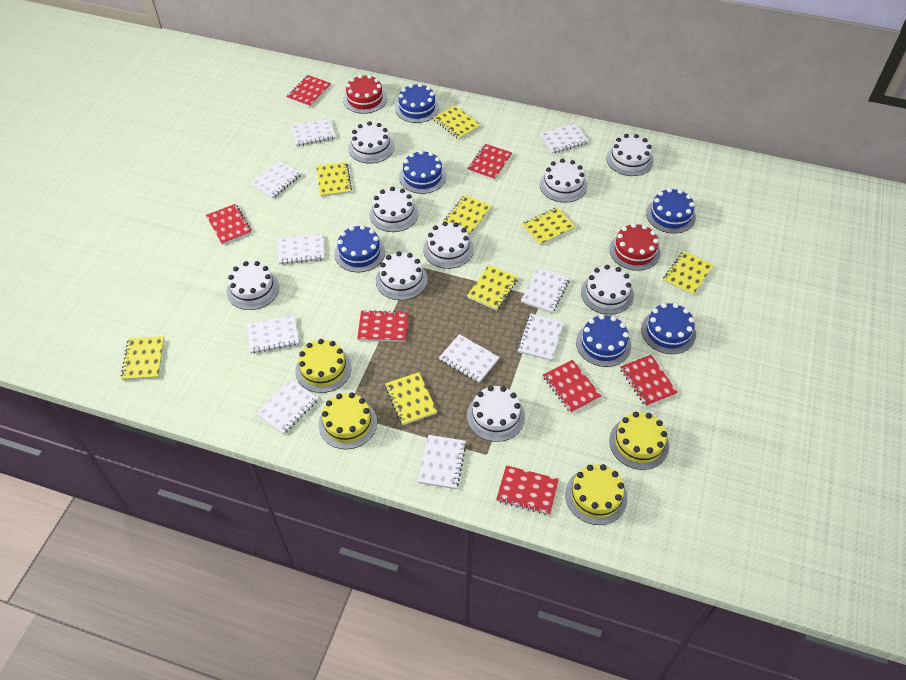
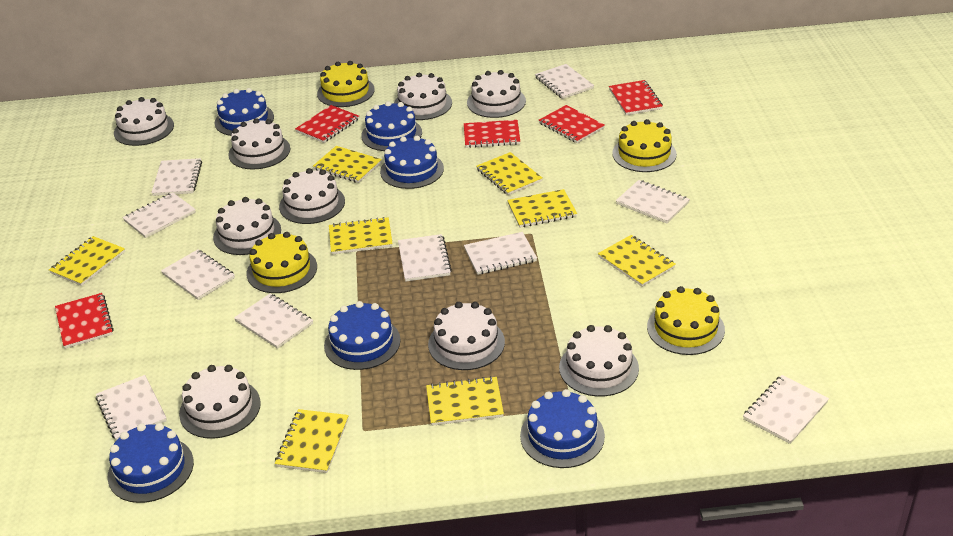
red cake: 2 -> 0
red notebook: 7 -> 5

